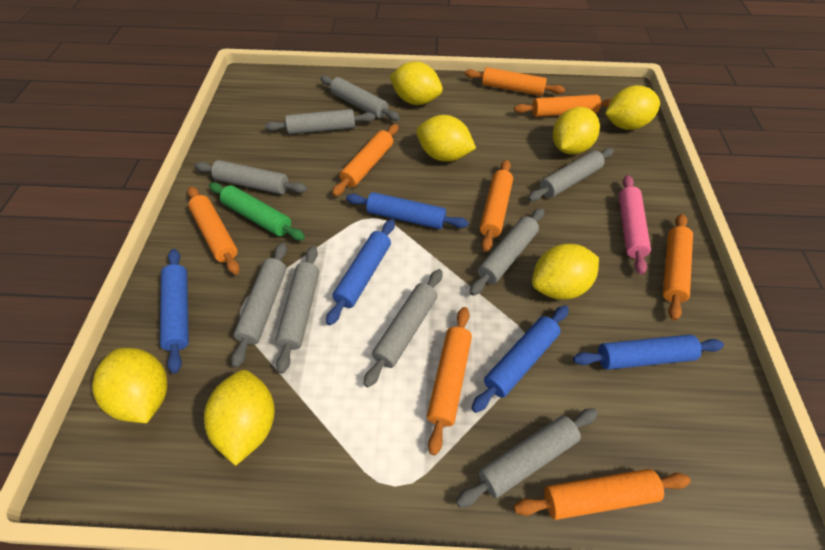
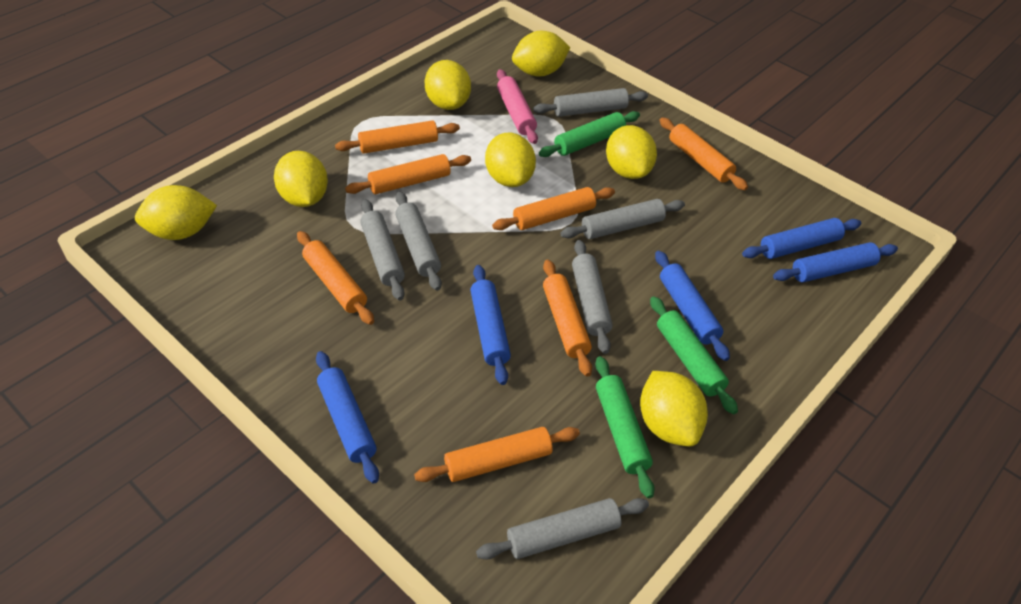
green rolling pin: 1 -> 3
grey rolling pin: 9 -> 6
orange rolling pin: 8 -> 7

